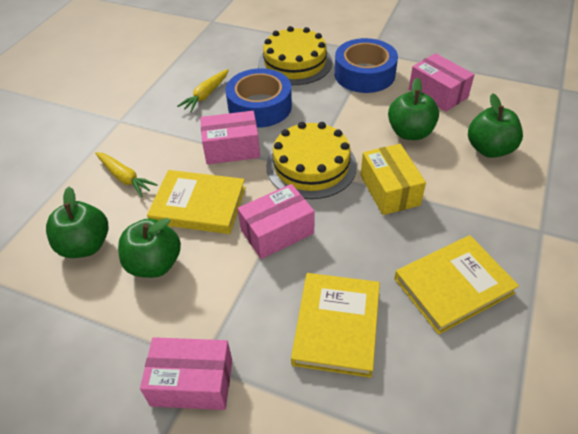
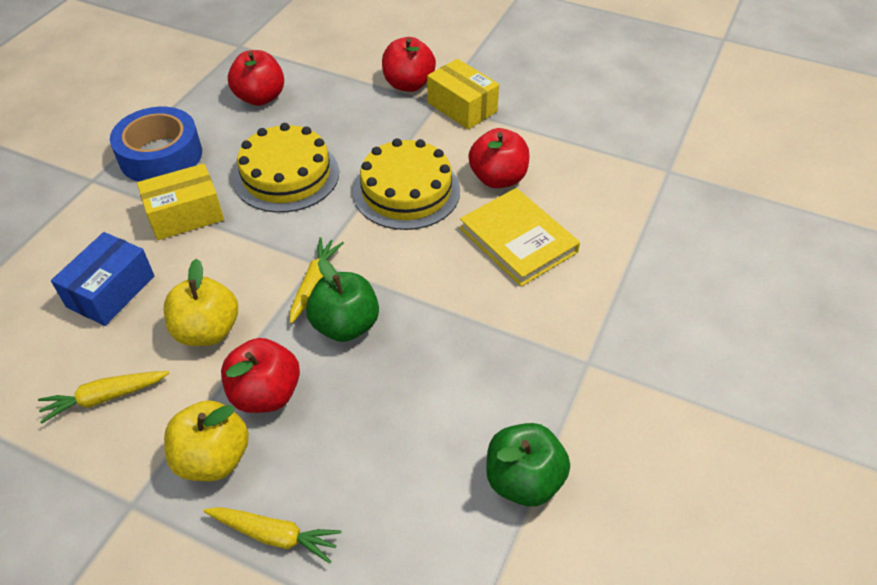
blue box: 0 -> 1
blue tape: 2 -> 1
green apple: 4 -> 2
pink box: 4 -> 0
red apple: 0 -> 4
yellow apple: 0 -> 2
yellow book: 3 -> 1
yellow box: 1 -> 2
yellow carrot: 2 -> 3

